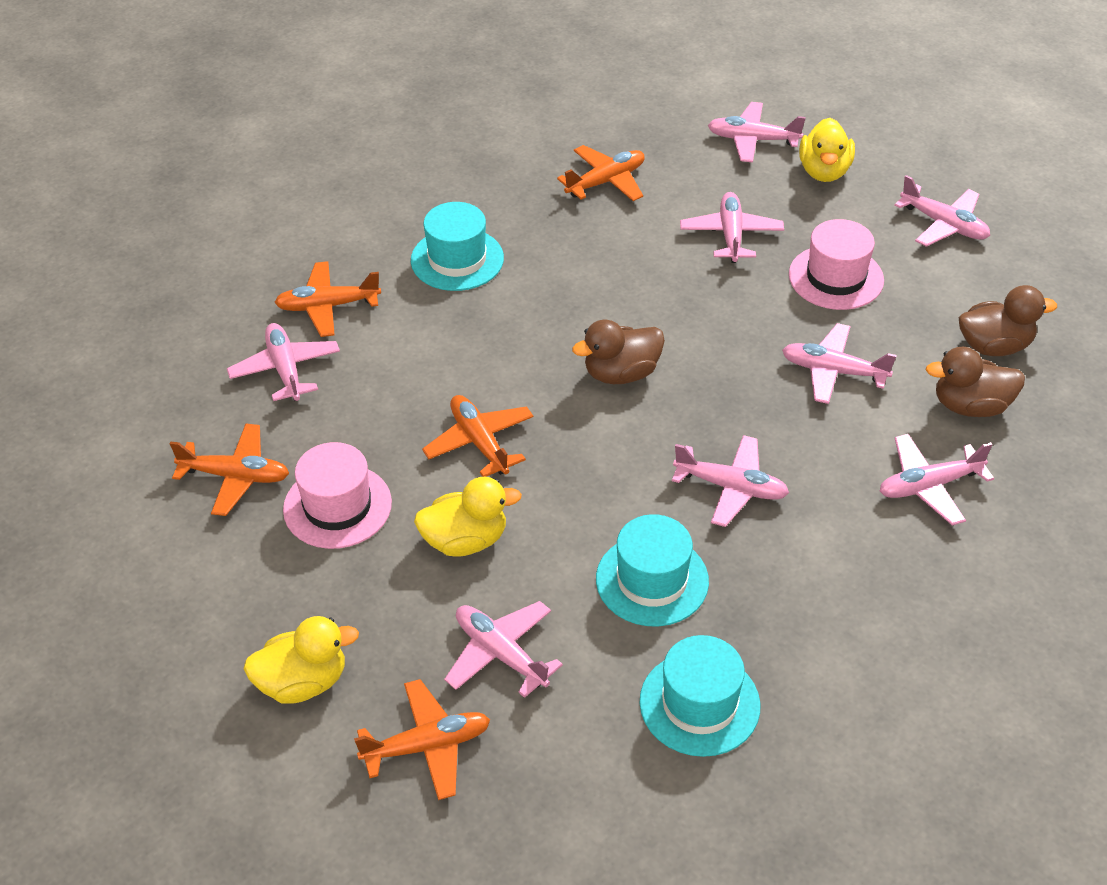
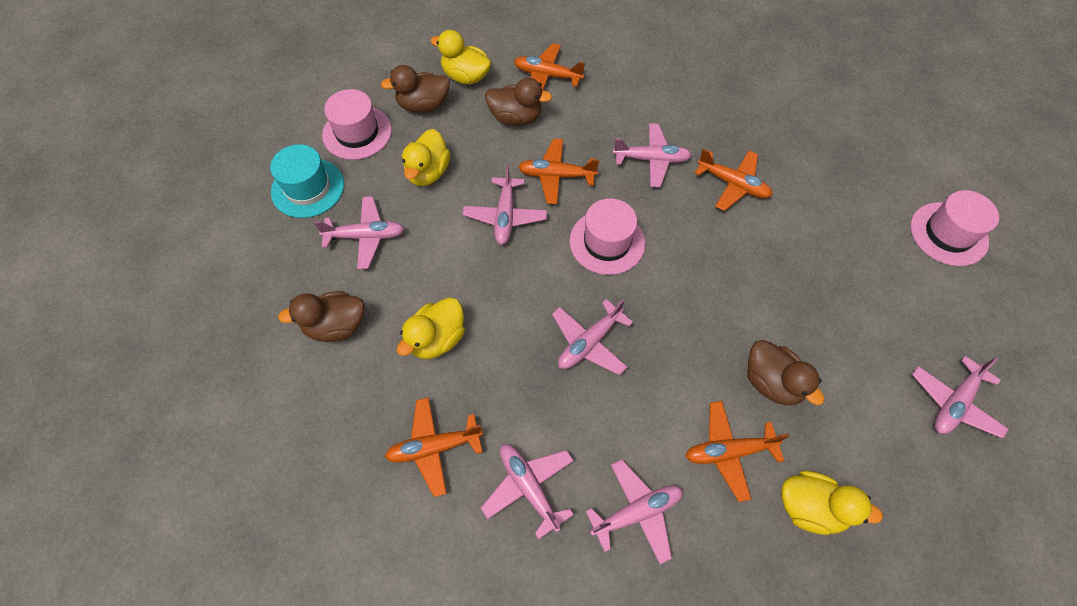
brown duck: 3 -> 4
pink hat: 2 -> 3
pink plane: 8 -> 7
turquoise hat: 3 -> 1
yellow duck: 3 -> 4

